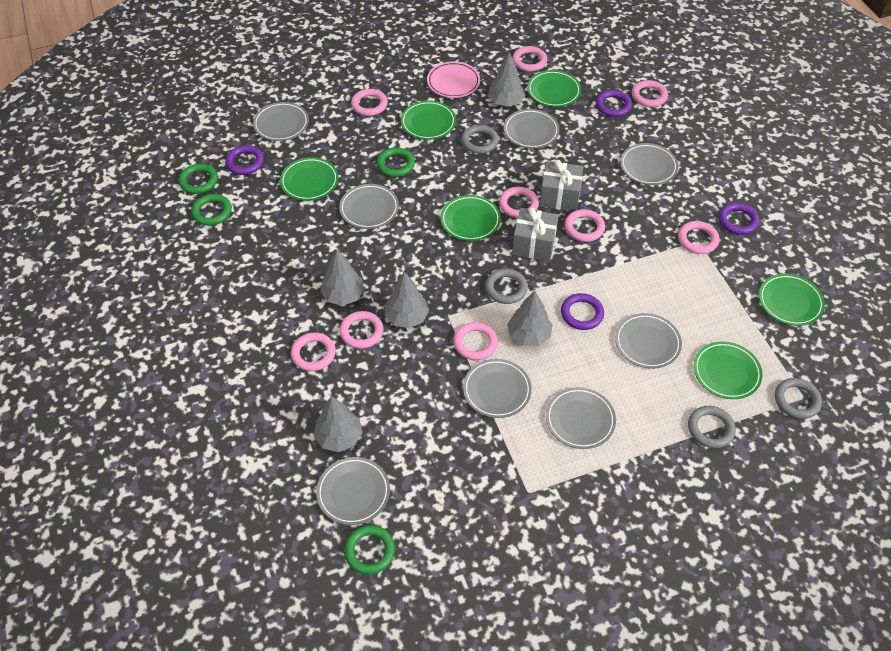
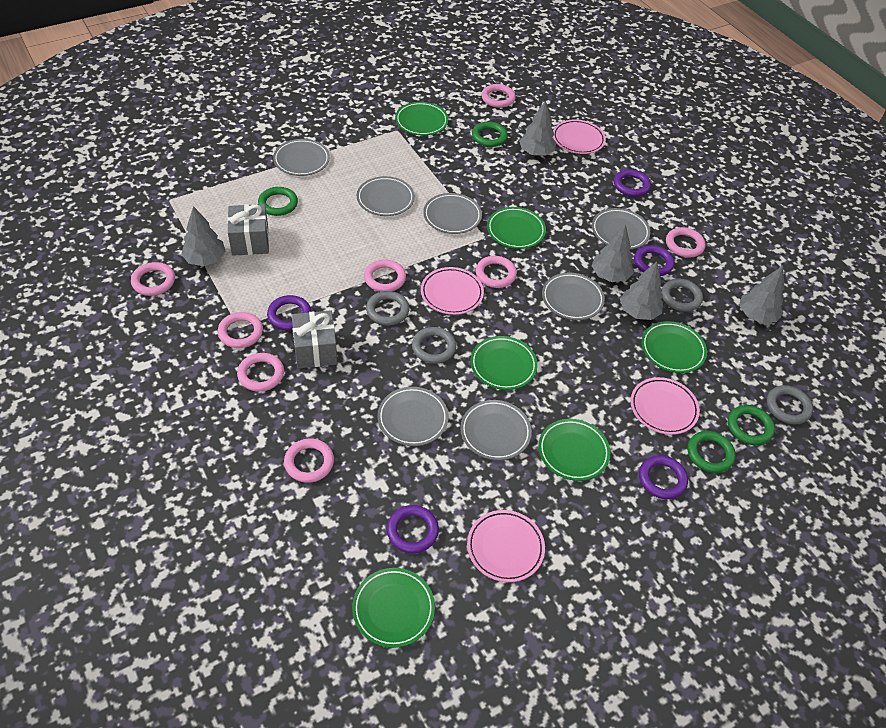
grey plate: 8 -> 7
pink plate: 1 -> 4
pink ring: 9 -> 8
purple ring: 4 -> 5

